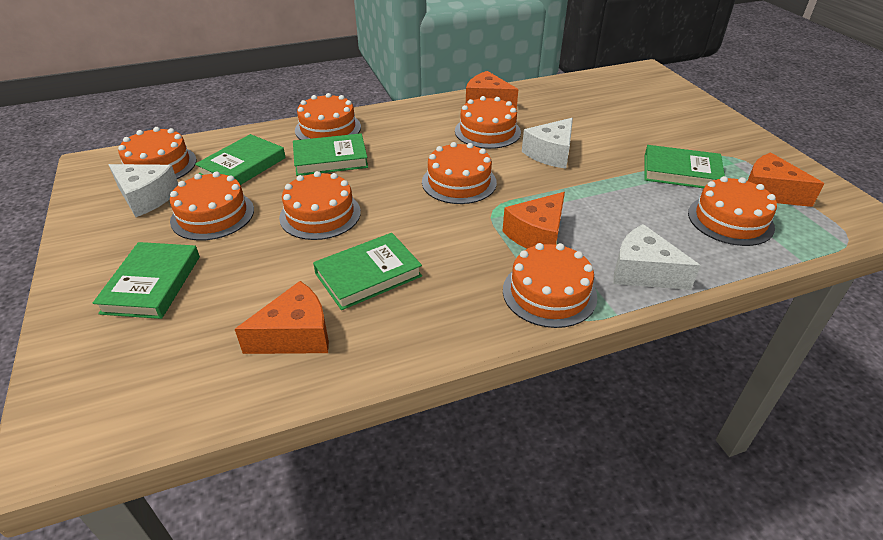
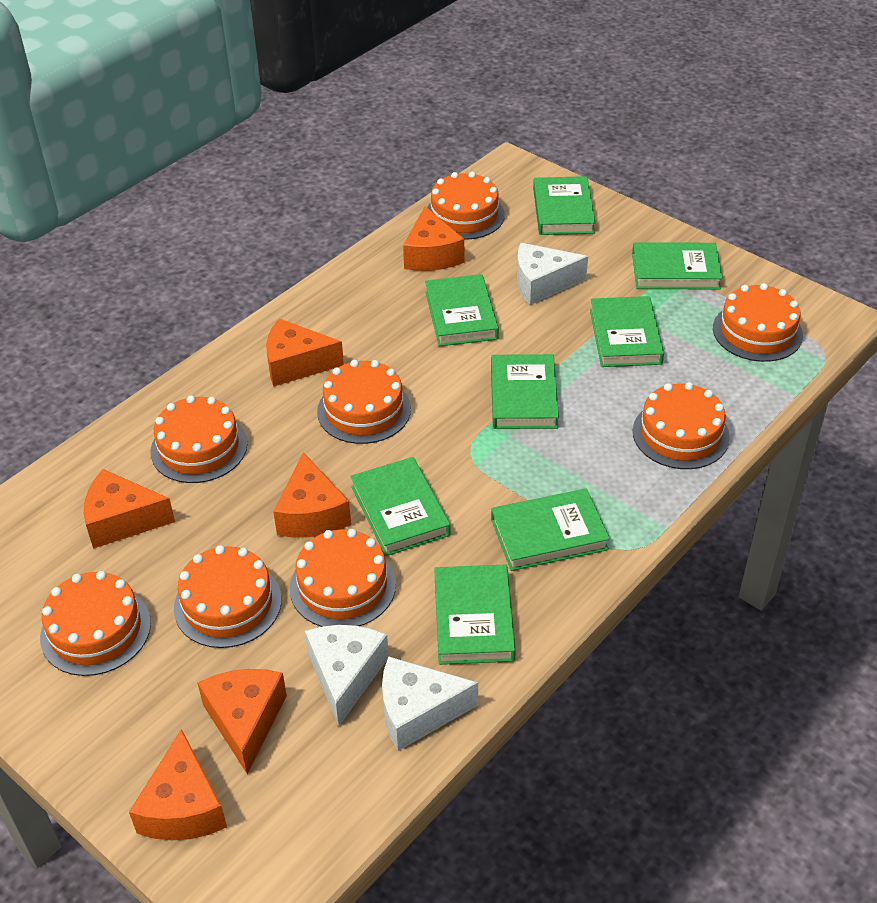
green book: 5 -> 8
orange cheese: 4 -> 6

